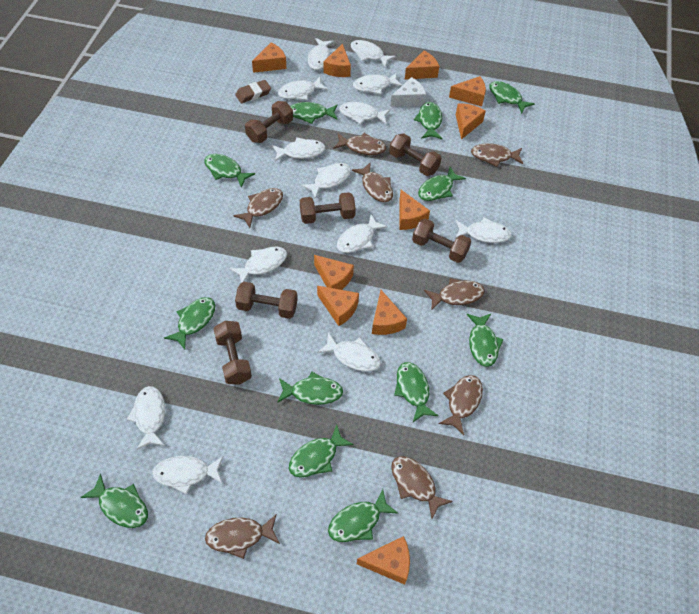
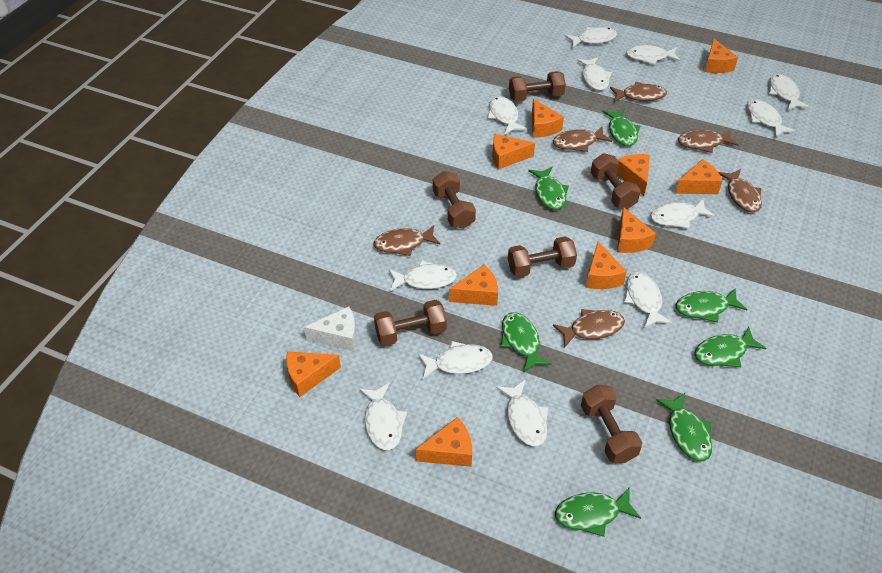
brown eraser: 1 -> 0
brown fish: 8 -> 6
green fish: 12 -> 7
white fish: 13 -> 12

